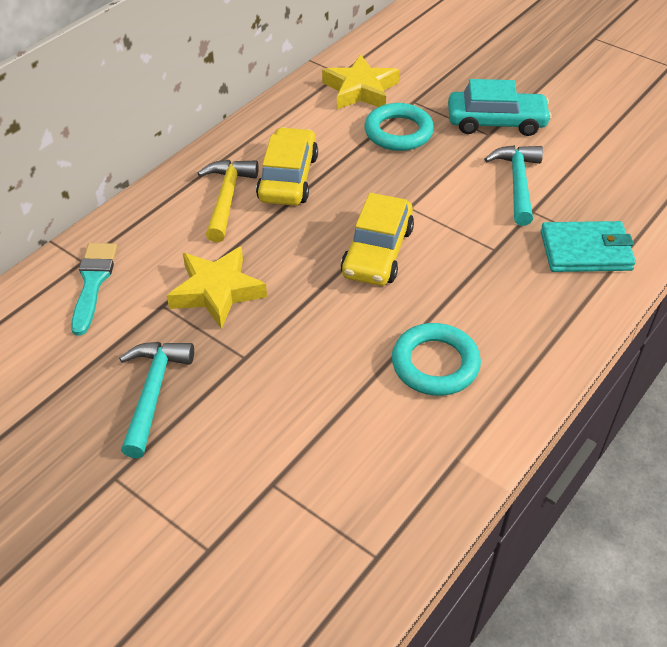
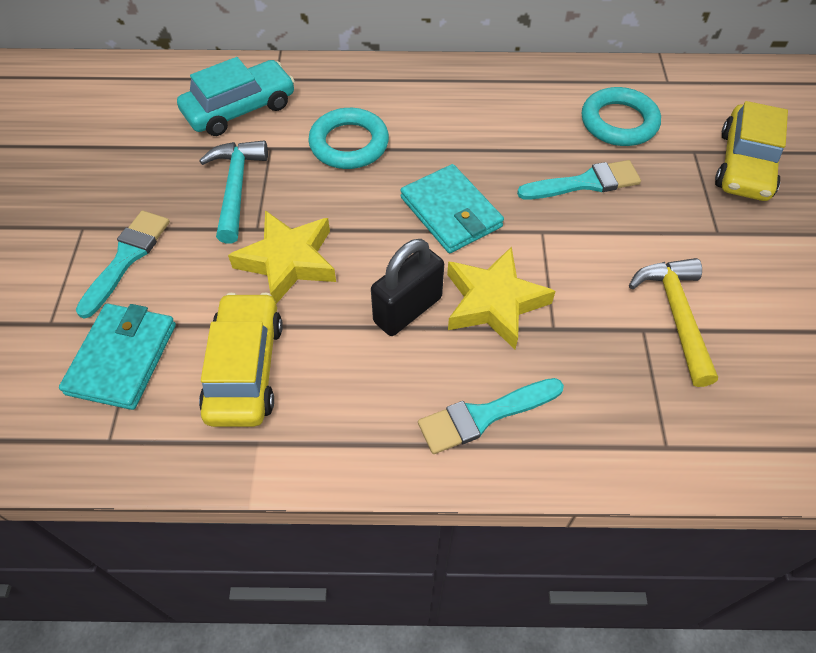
black padlock: 0 -> 1
turquoise brush: 1 -> 3
turquoise hammer: 2 -> 1
turquoise wallet: 1 -> 2

